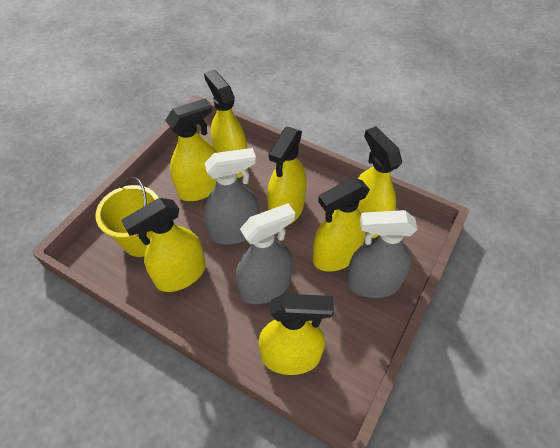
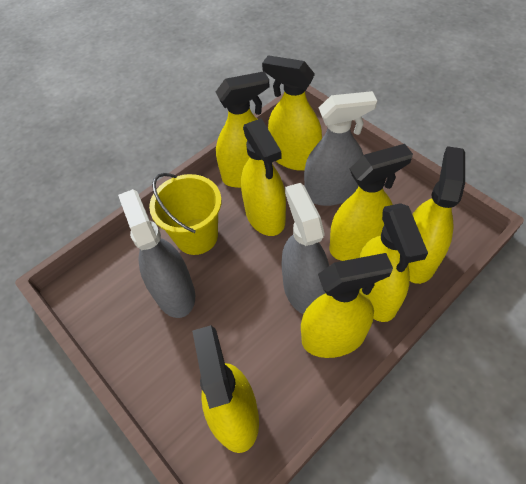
yellow spray bottle: 7 -> 8

